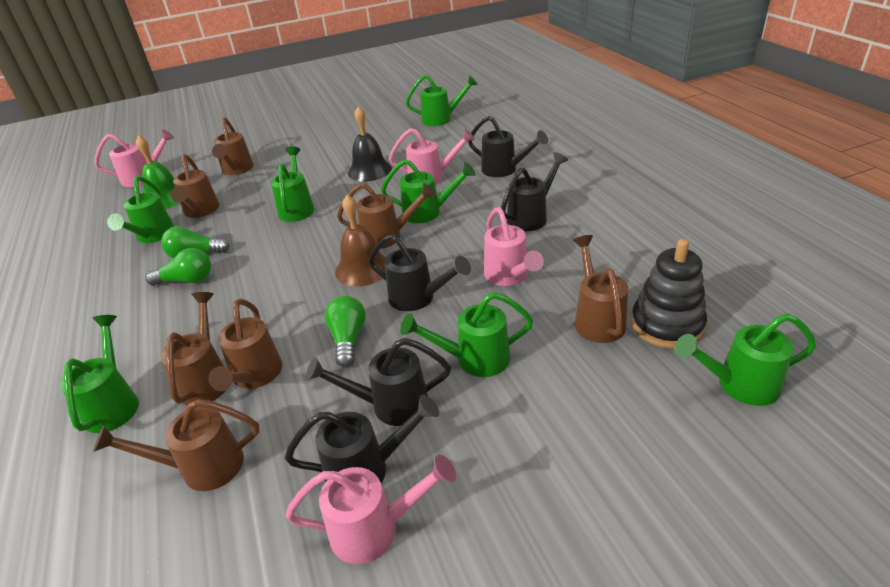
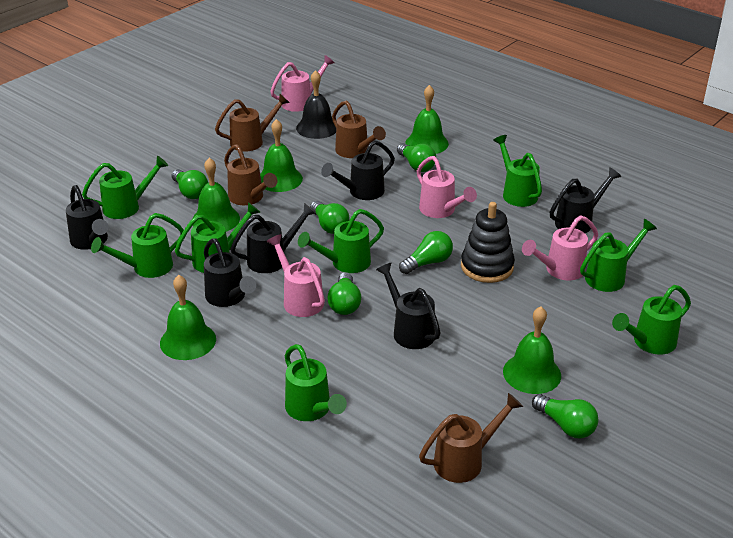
black watering can: 5 -> 6
brown bell: 1 -> 0
brown watering can: 7 -> 4
green bell: 1 -> 5
green light bulb: 3 -> 6
green watering can: 7 -> 8

